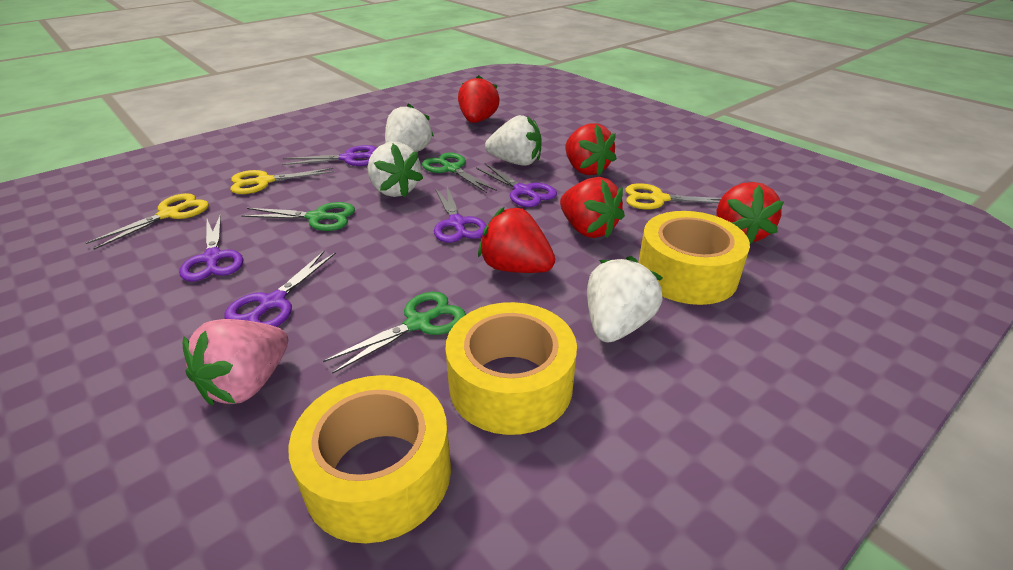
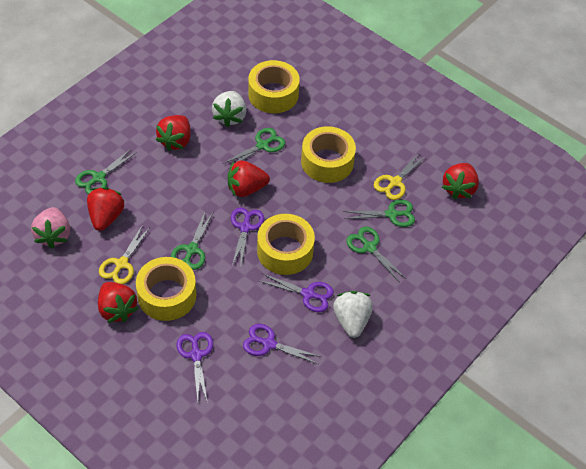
green scissors: 3 -> 5
purple scissors: 5 -> 4
white strawberry: 4 -> 2
yellow scissors: 3 -> 2
yellow tape: 3 -> 4

